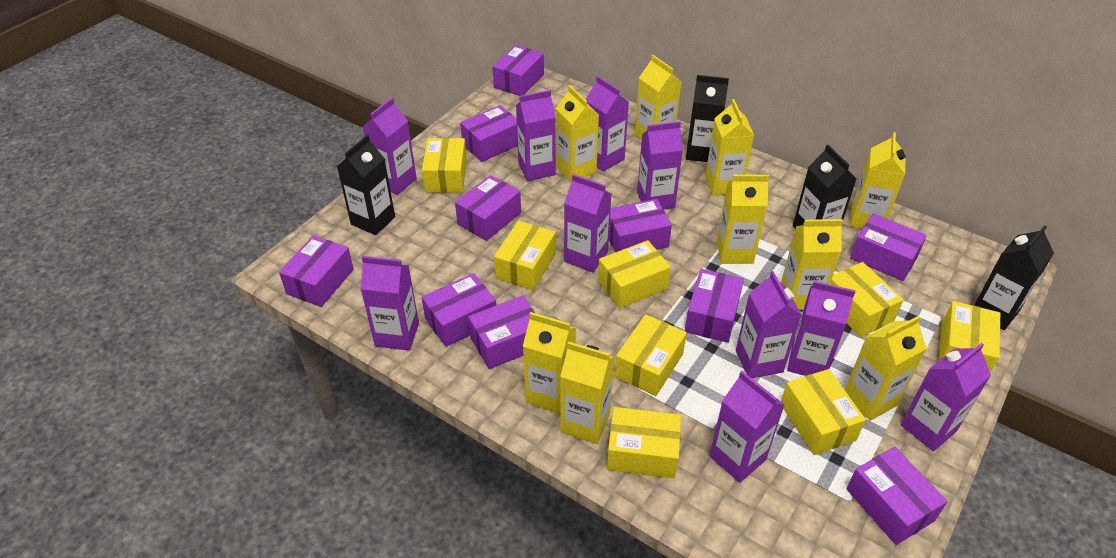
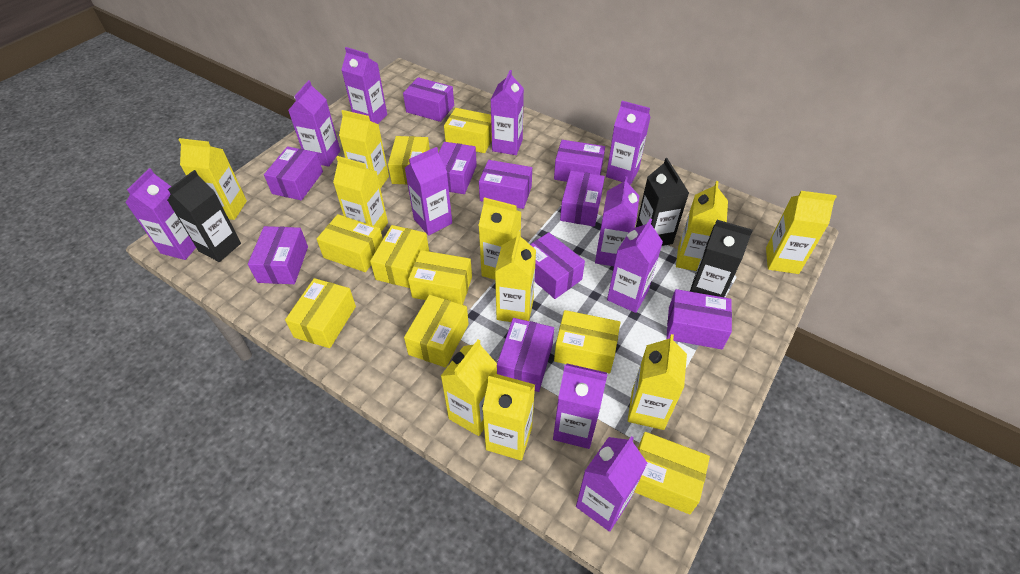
black carton: 4 -> 3
yellow box: 8 -> 9
yellow carton: 9 -> 10

